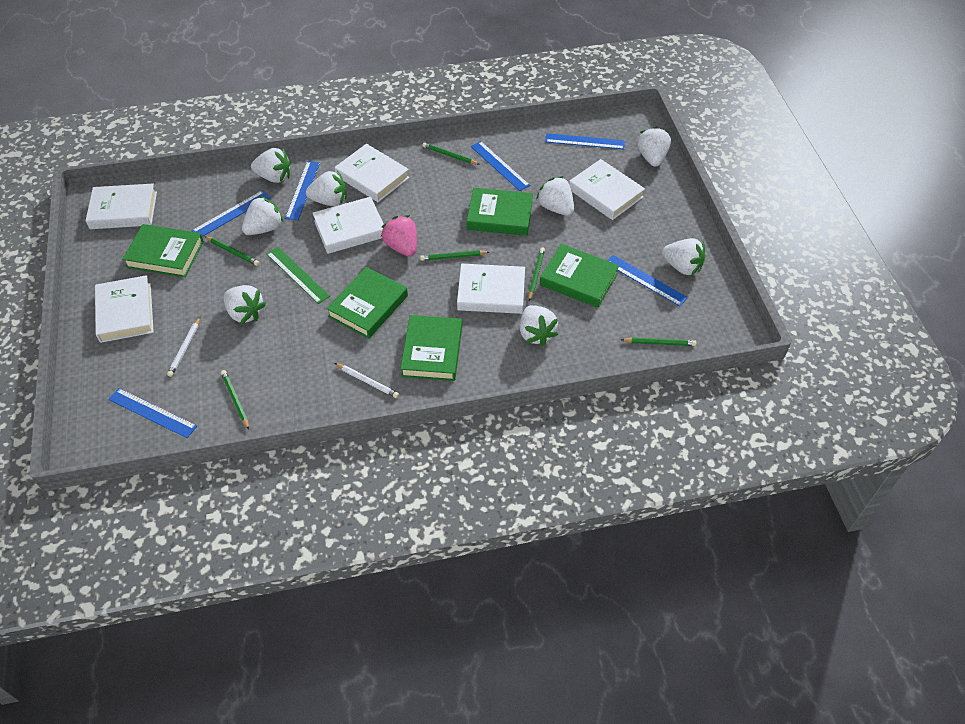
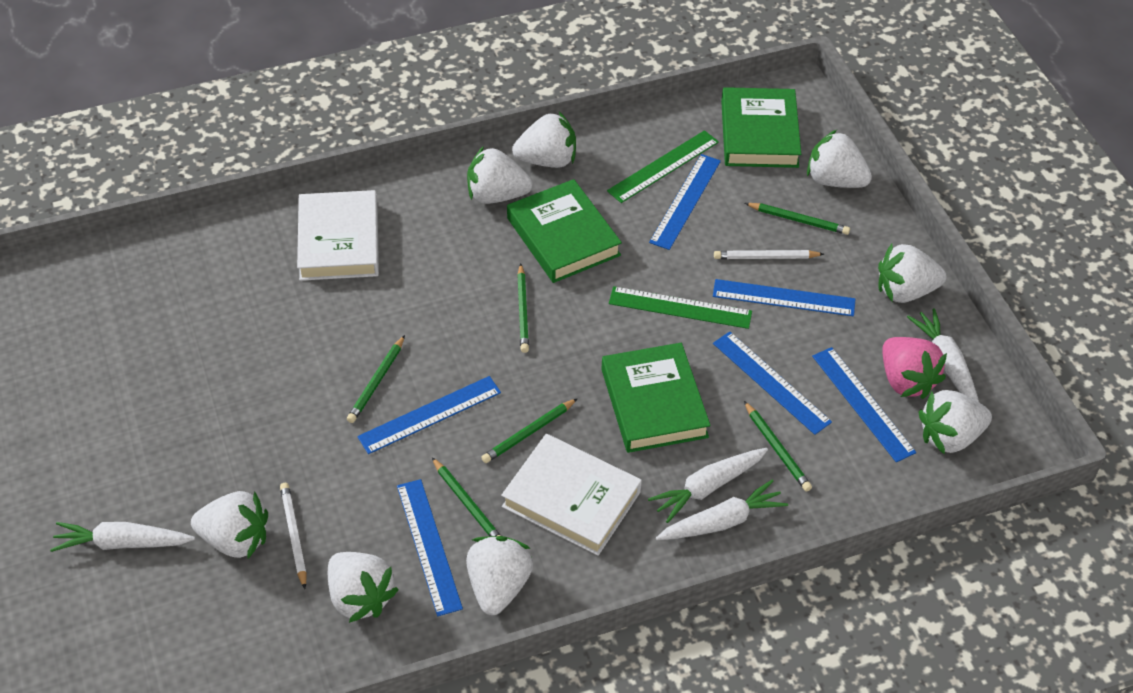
green book: 5 -> 3
green ruler: 1 -> 2
white book: 6 -> 2
white carrot: 0 -> 4

